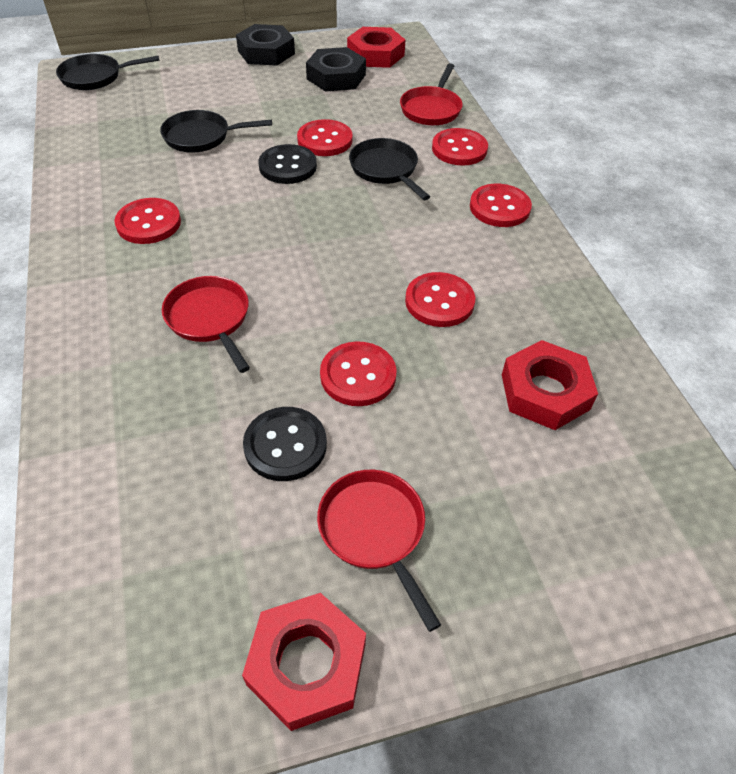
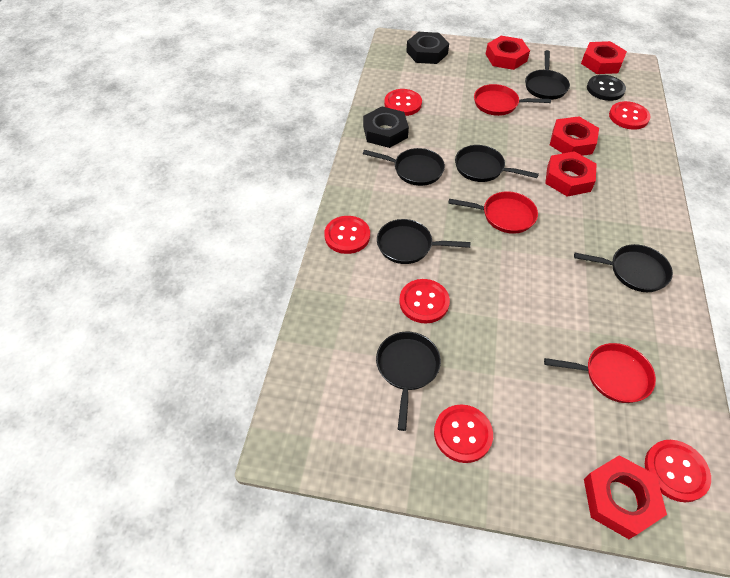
black button: 2 -> 1
black pan: 3 -> 6
red nut: 3 -> 5

